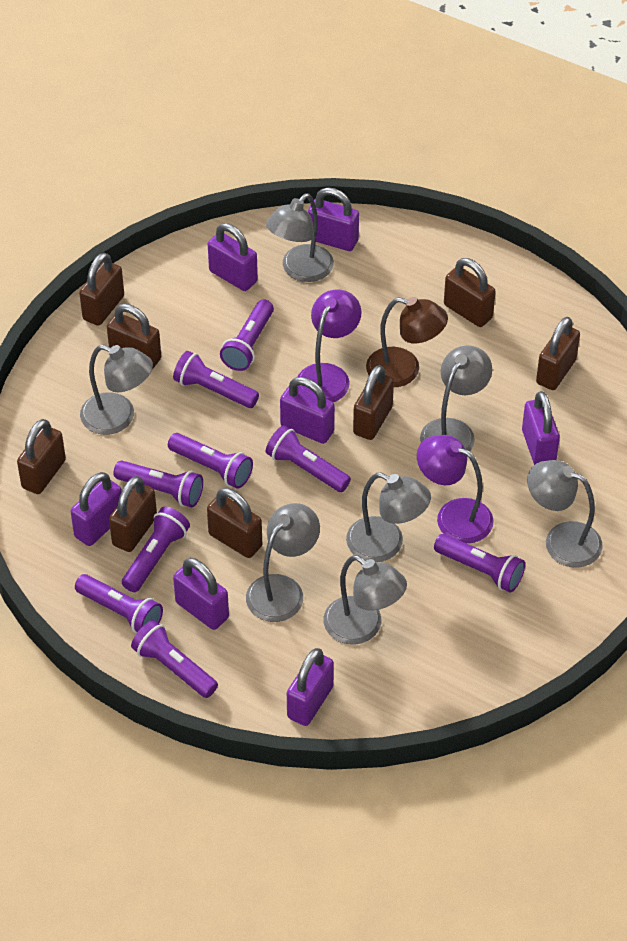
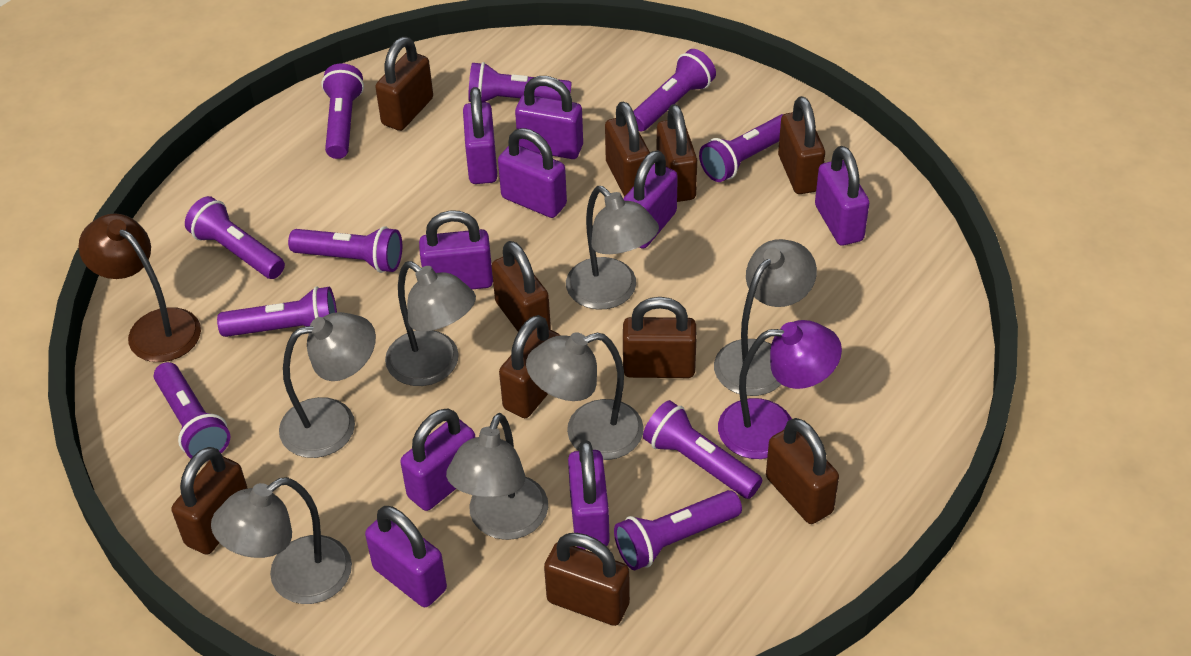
brown padlock: 8 -> 10
purple flashlight: 9 -> 10
purple lamp: 2 -> 1
purple padlock: 7 -> 9

